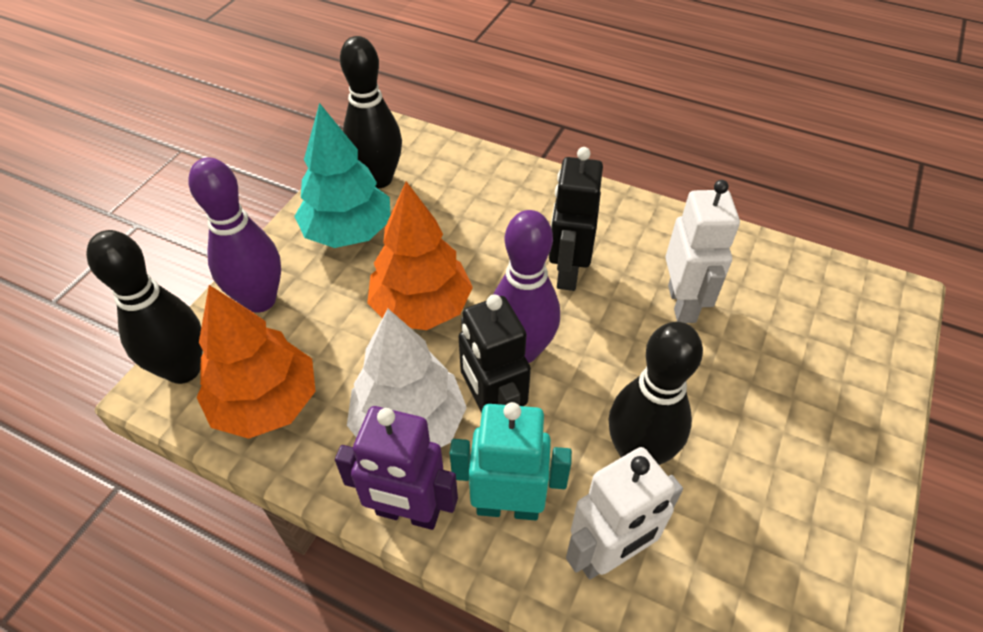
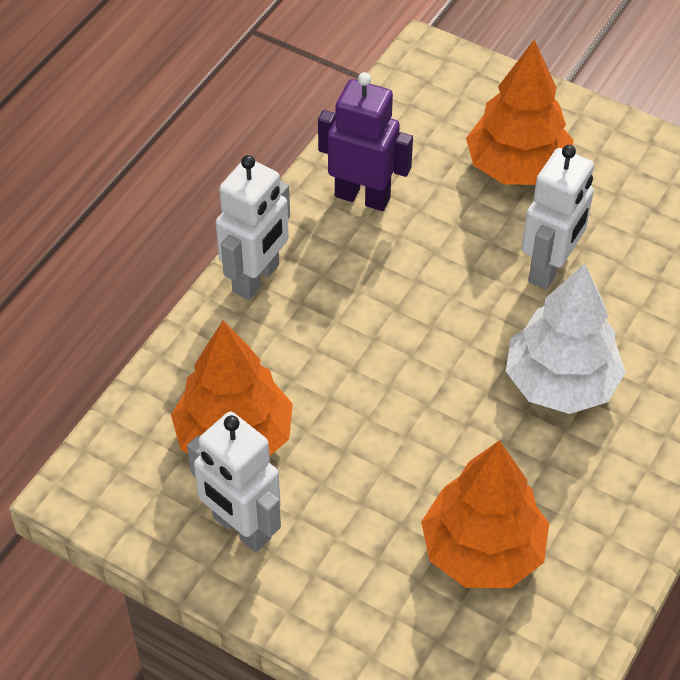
black bowling pin: 3 -> 0
black robot: 2 -> 0
orange tree: 2 -> 3
purple bowling pin: 2 -> 0
turquoise robot: 1 -> 0
turquoise tree: 1 -> 0
white robot: 2 -> 3

